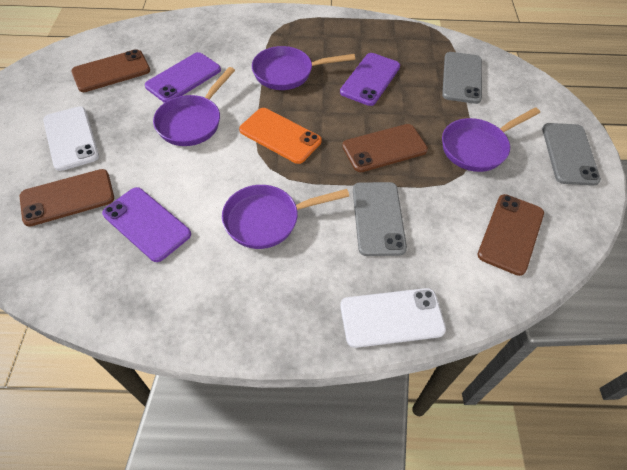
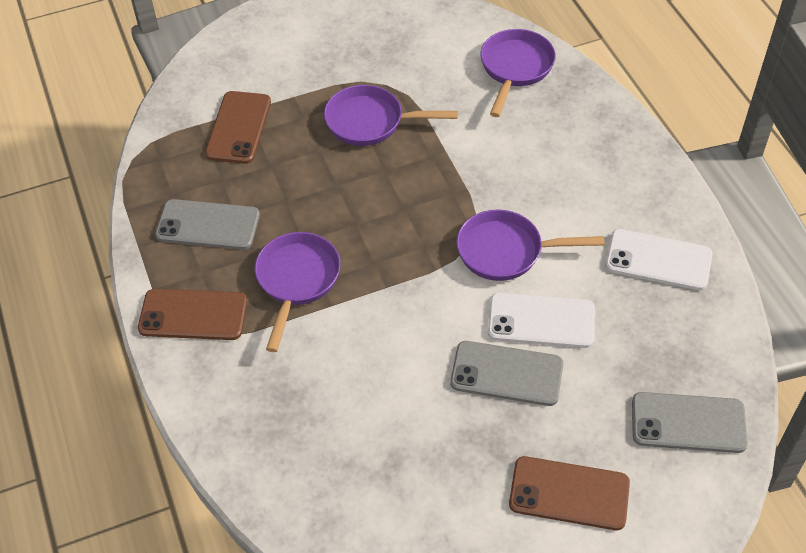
brown phone: 4 -> 3
orange phone: 1 -> 0
purple phone: 3 -> 0

